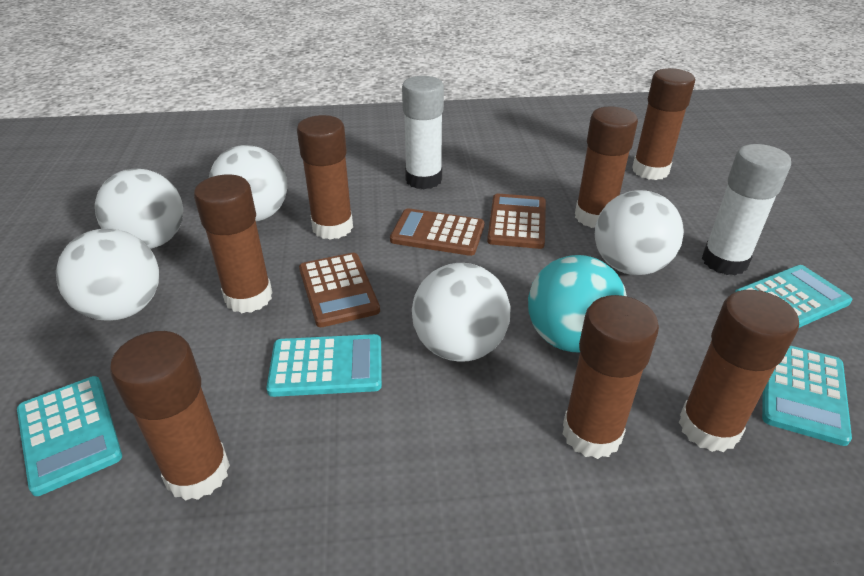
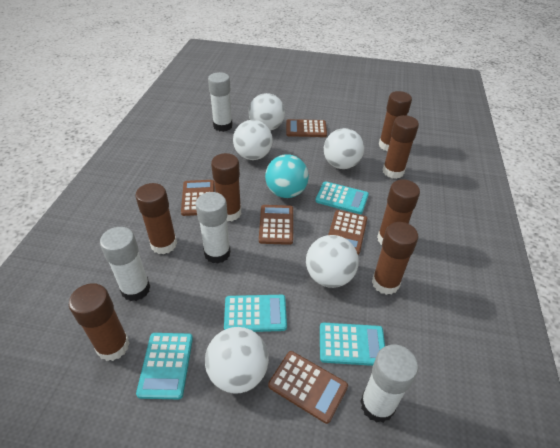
brown calculator: 3 -> 5
white glue stick: 2 -> 4

